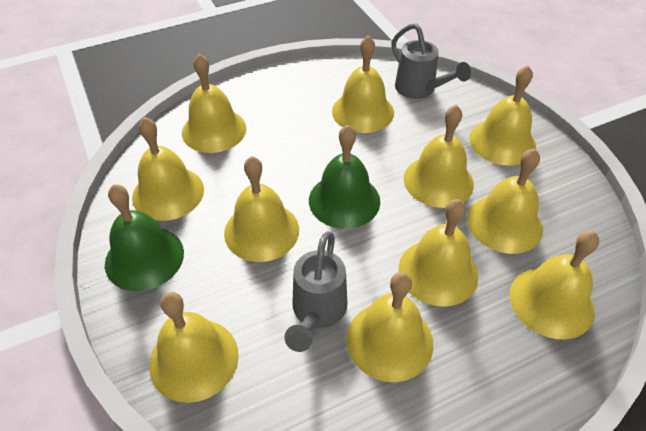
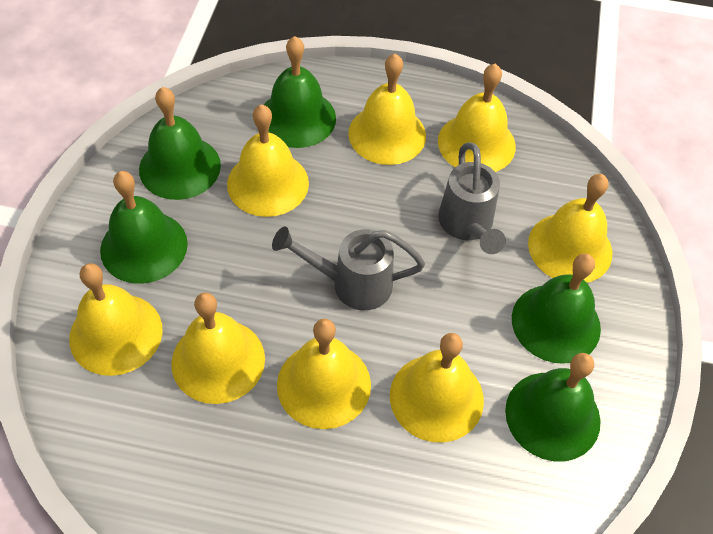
green bell: 2 -> 5
yellow bell: 11 -> 8

